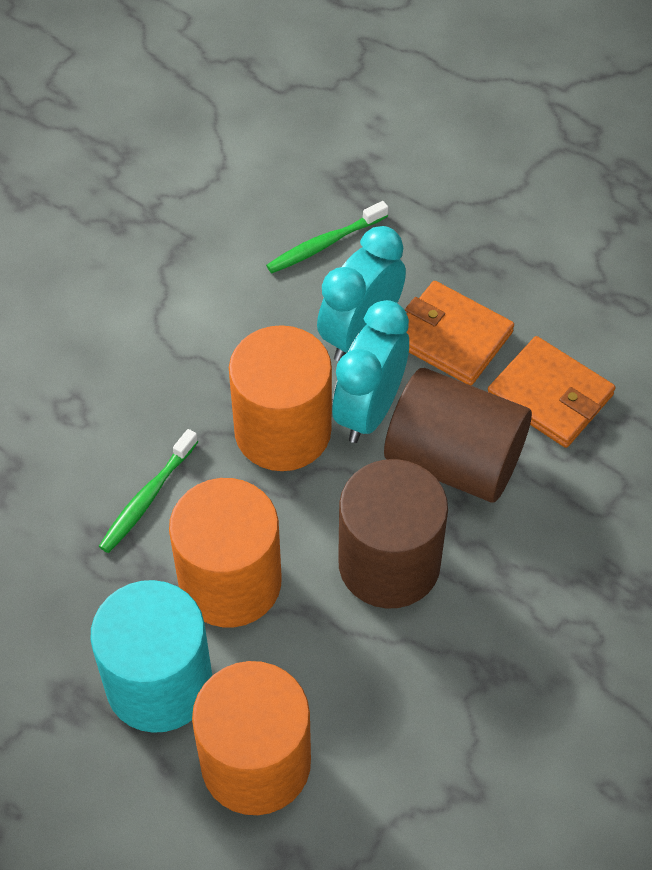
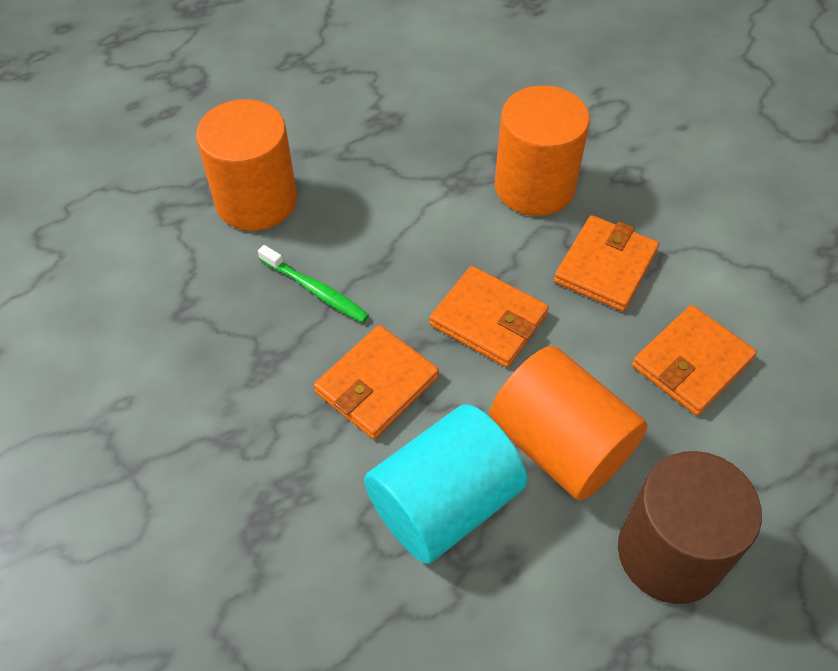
brown cylinder: 2 -> 1
green toothbrush: 2 -> 1
orange wallet: 2 -> 4
turquoise clock: 2 -> 0

